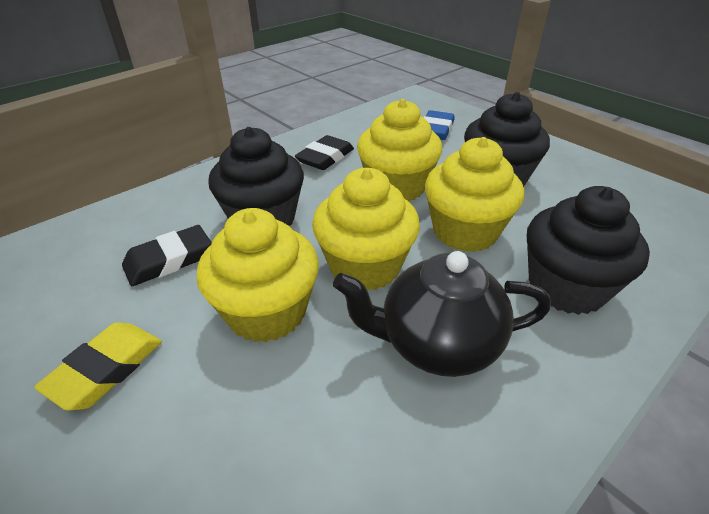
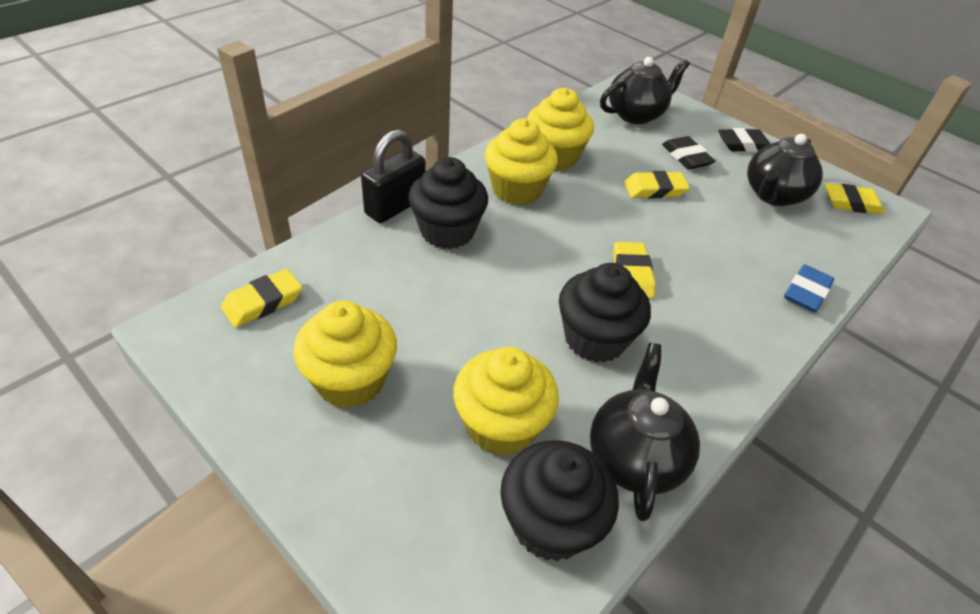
black padlock: 0 -> 1
black teapot: 1 -> 3
yellow eraser: 1 -> 4

